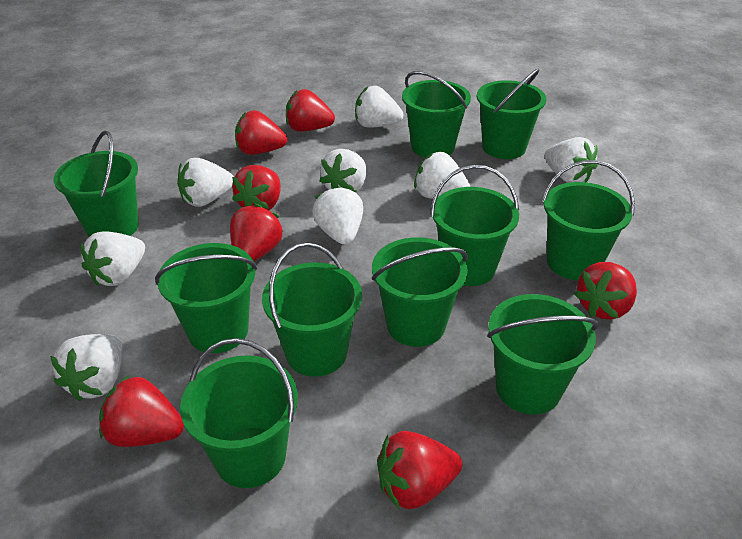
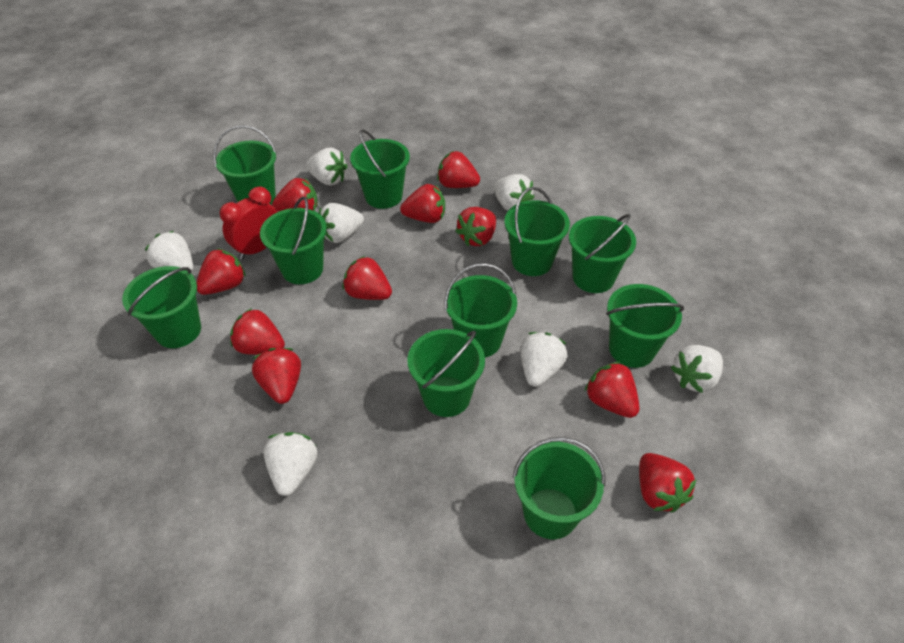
red clock: 0 -> 1
red strawberry: 7 -> 10
white strawberry: 8 -> 7

